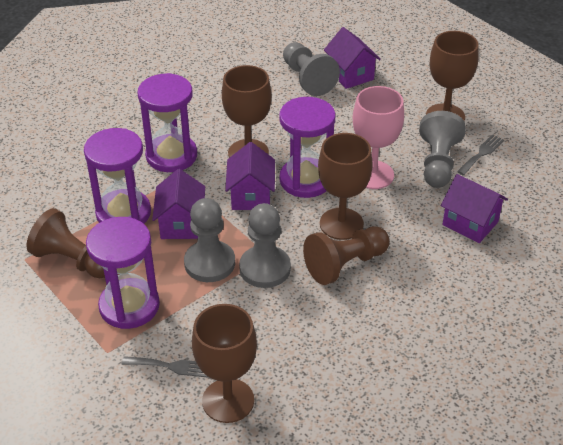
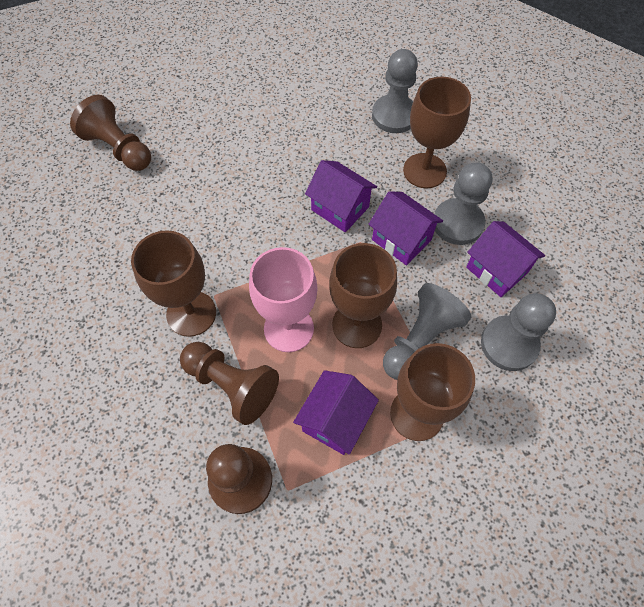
brown pawn: 2 -> 3
grey fork: 2 -> 0
purple hourglass: 4 -> 0

